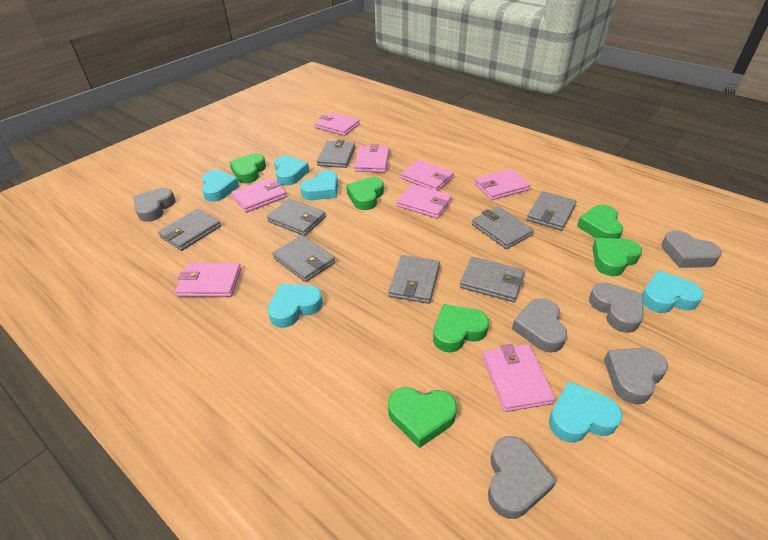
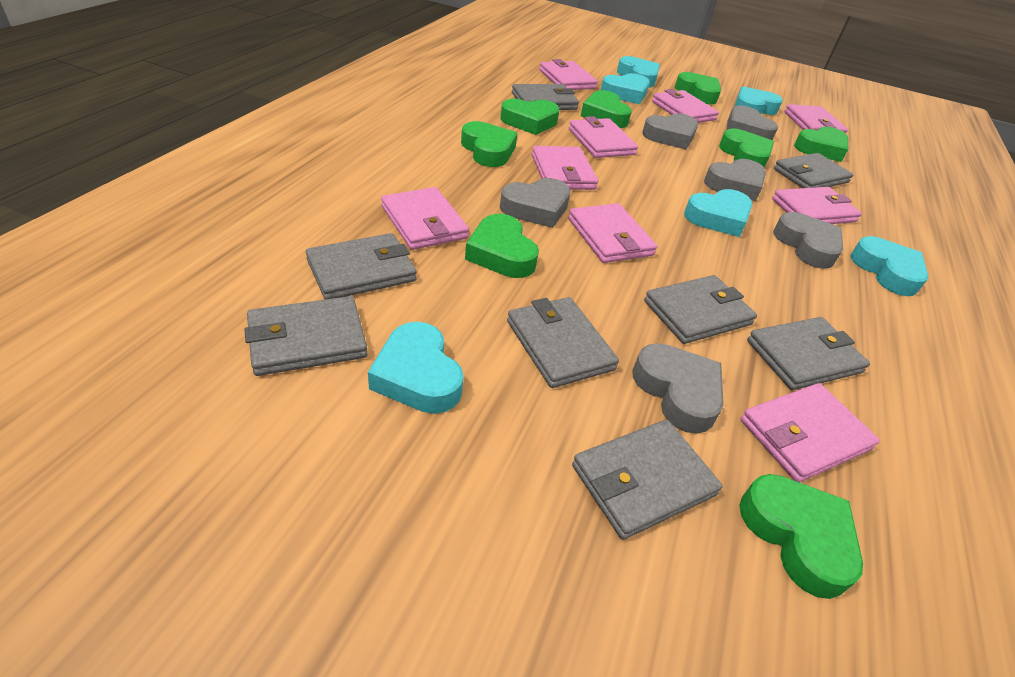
green heart: 6 -> 8
pink wallet: 8 -> 9

